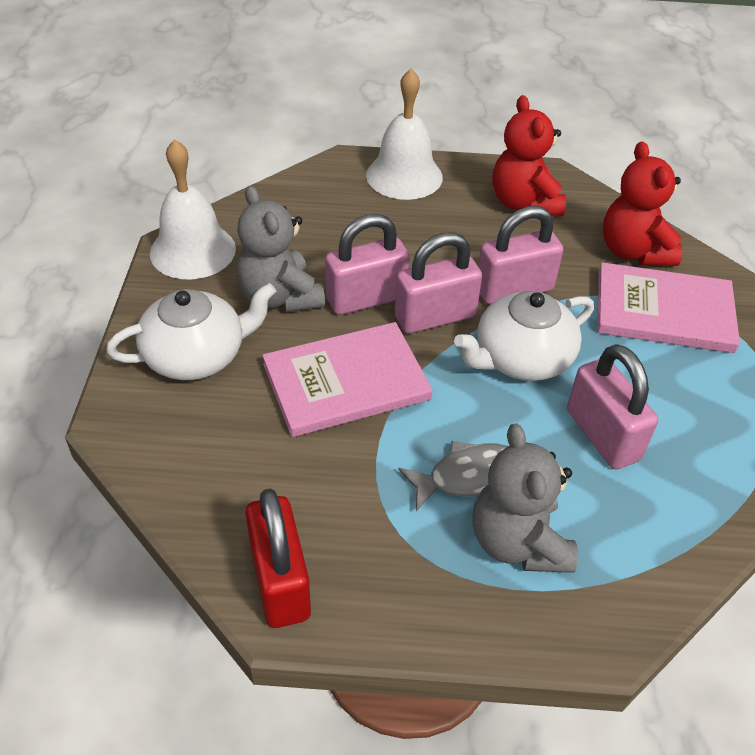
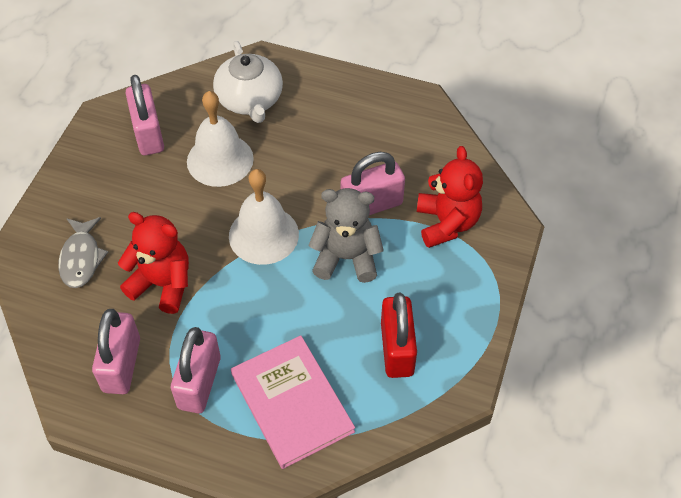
grey teddy bear: 2 -> 1
pink book: 2 -> 1
white teapot: 2 -> 1

